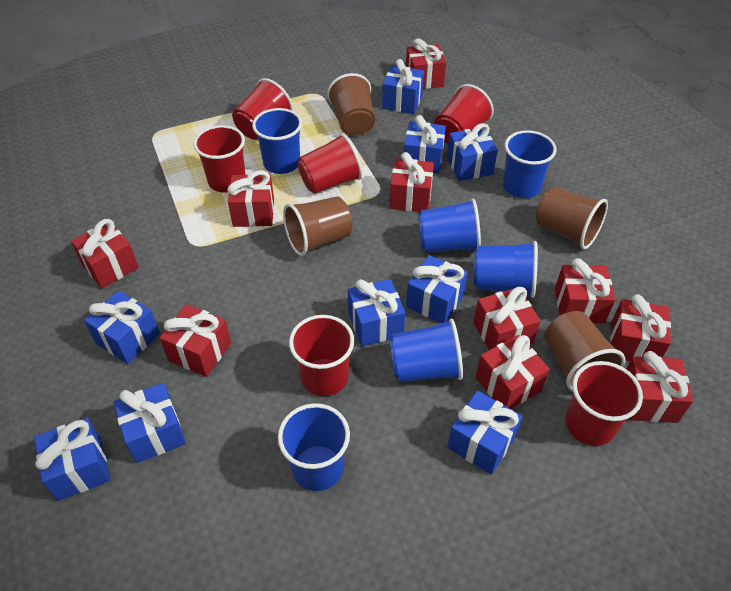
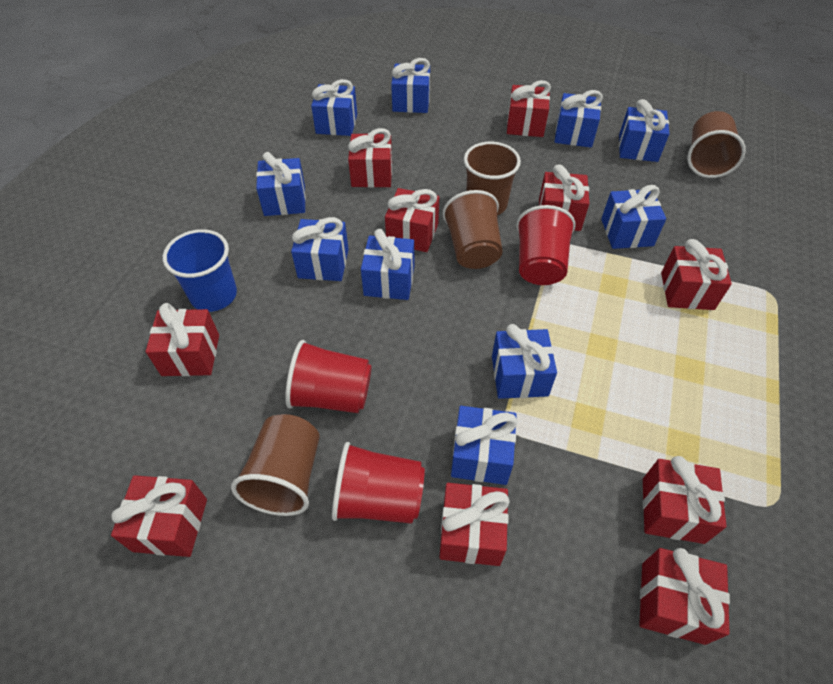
blue cup: 6 -> 1
blue gift: 9 -> 10
red cup: 6 -> 3

